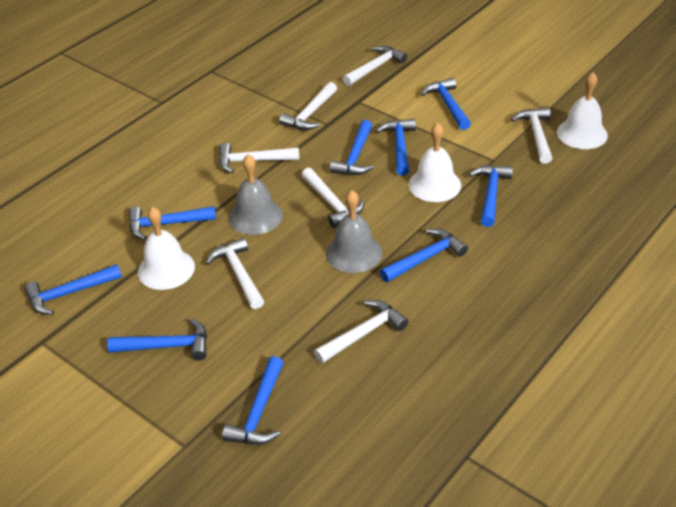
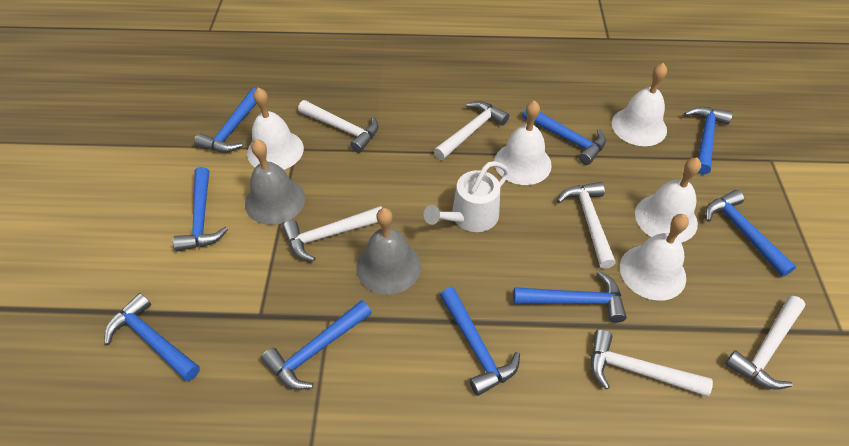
white bell: 3 -> 5
white hammer: 7 -> 6
white watering can: 0 -> 1

